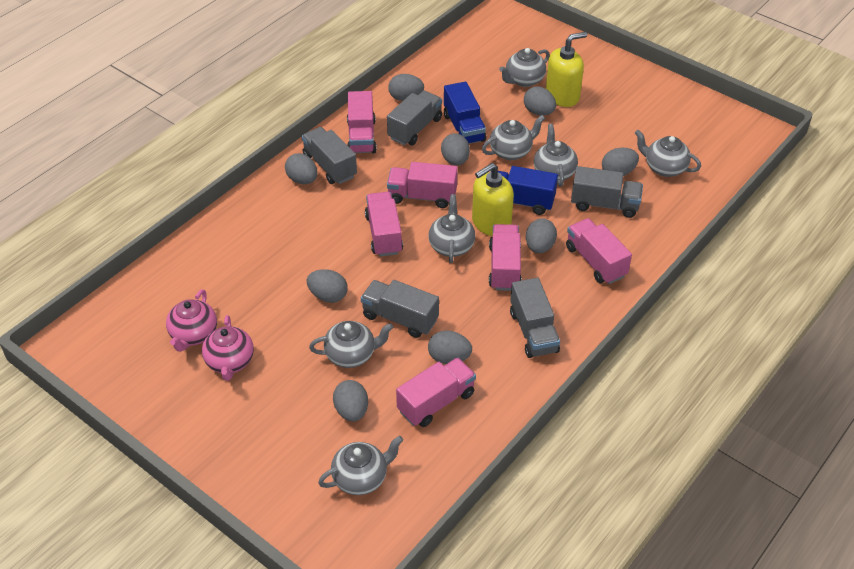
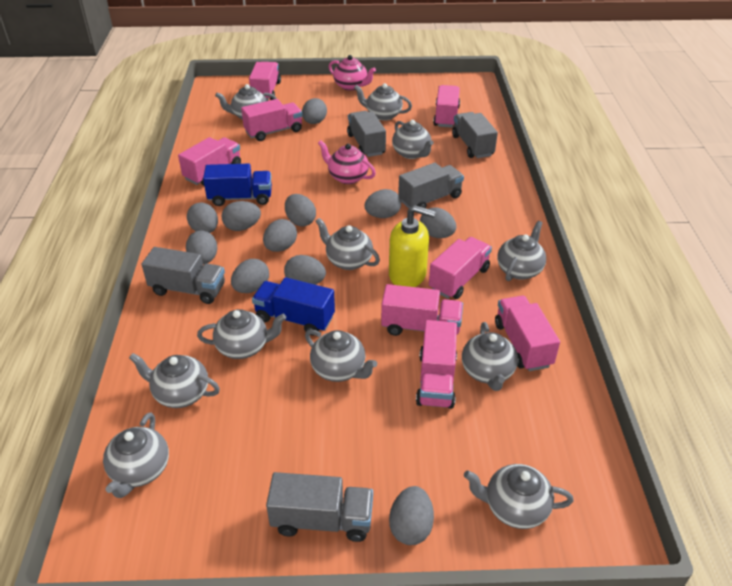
grey egg: 9 -> 11
grey teapot: 7 -> 11
pink truck: 6 -> 8
yellow soap dispenser: 2 -> 1

